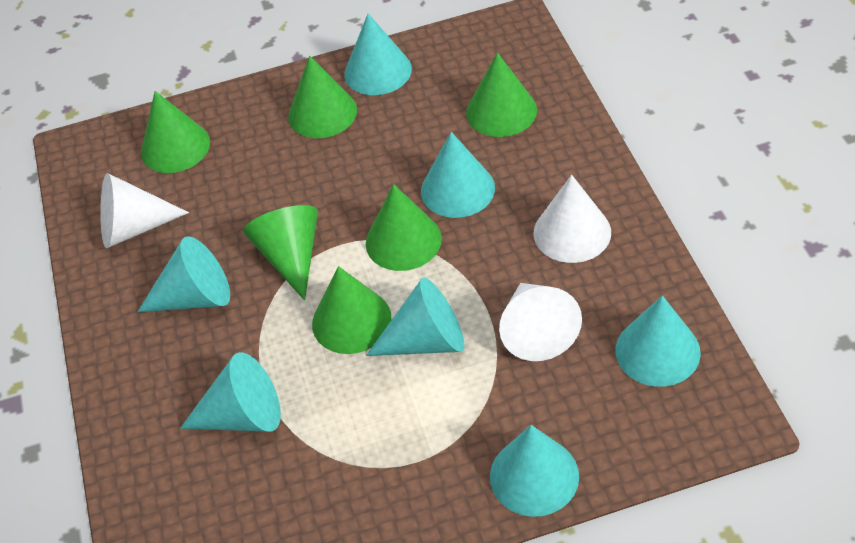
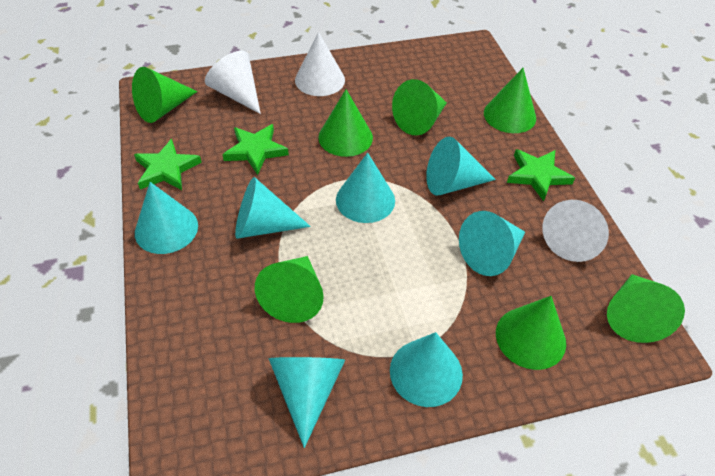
green cone: 6 -> 7
green star: 0 -> 3

